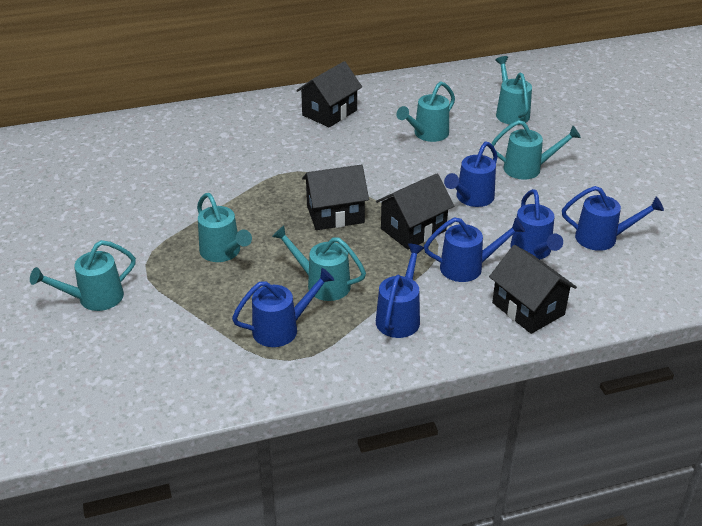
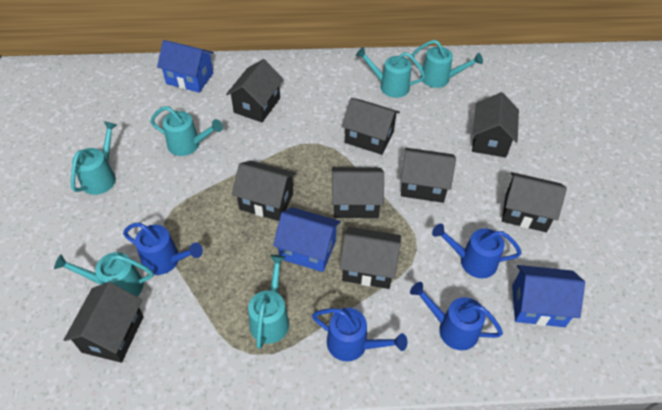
black house: 4 -> 9
blue house: 0 -> 3
blue watering can: 6 -> 4

